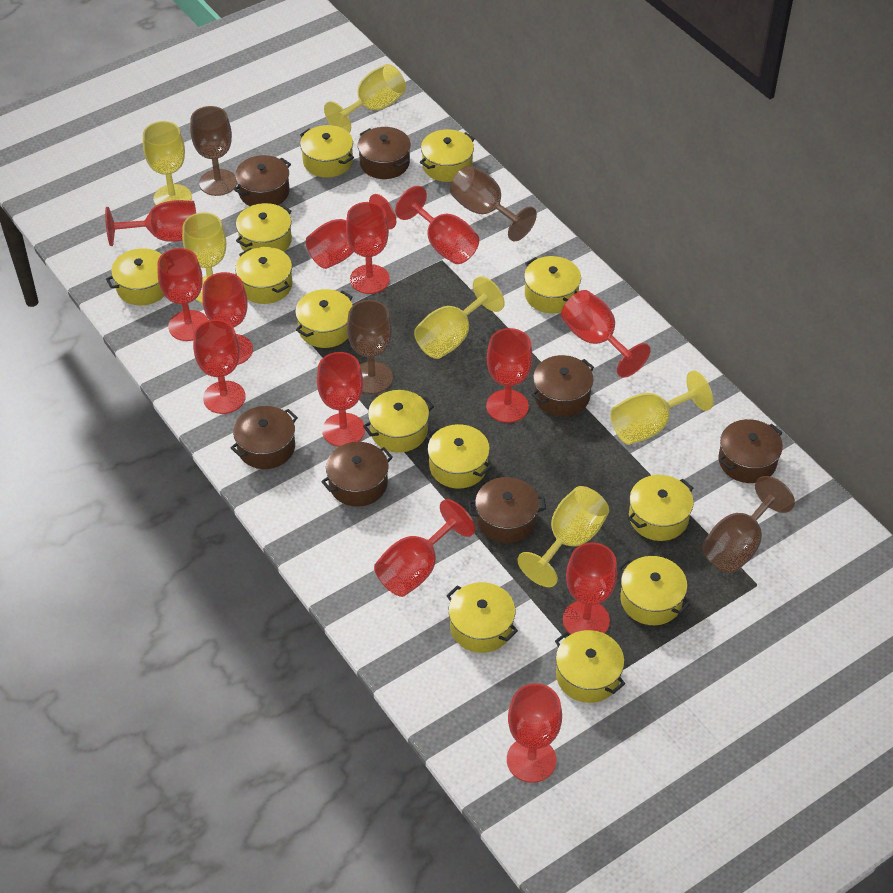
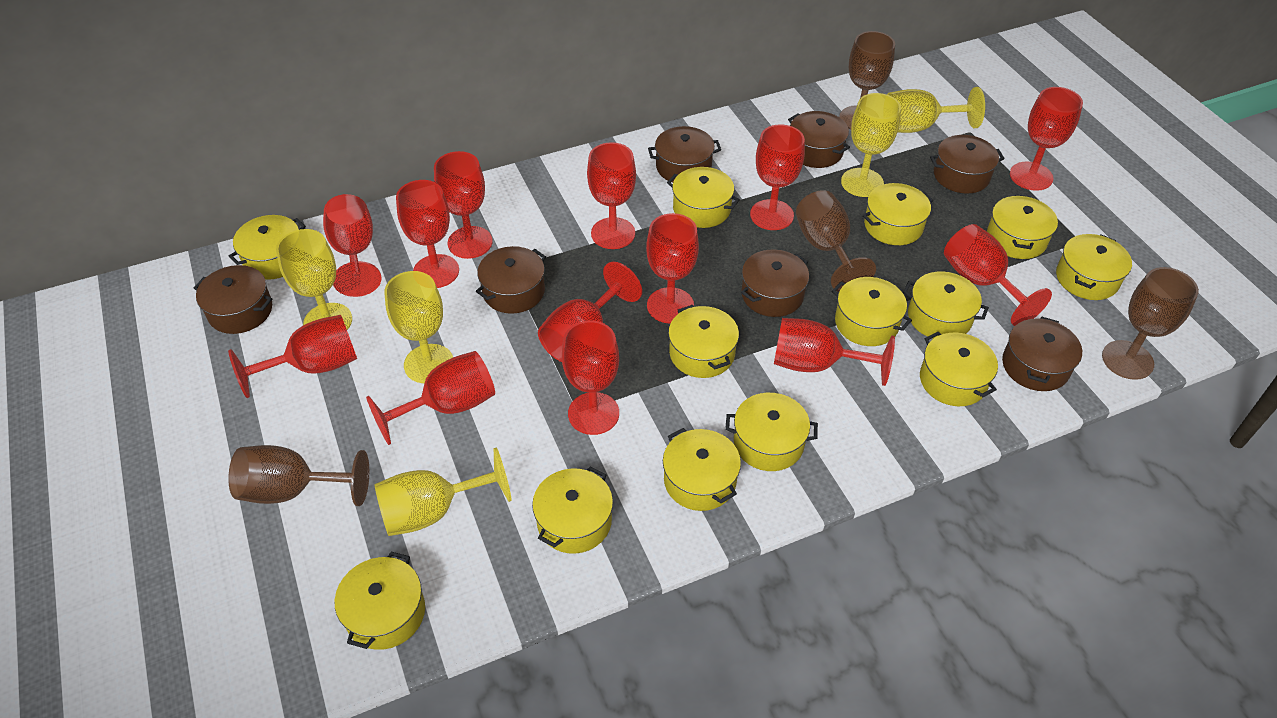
yellow goblet: 6 -> 5

